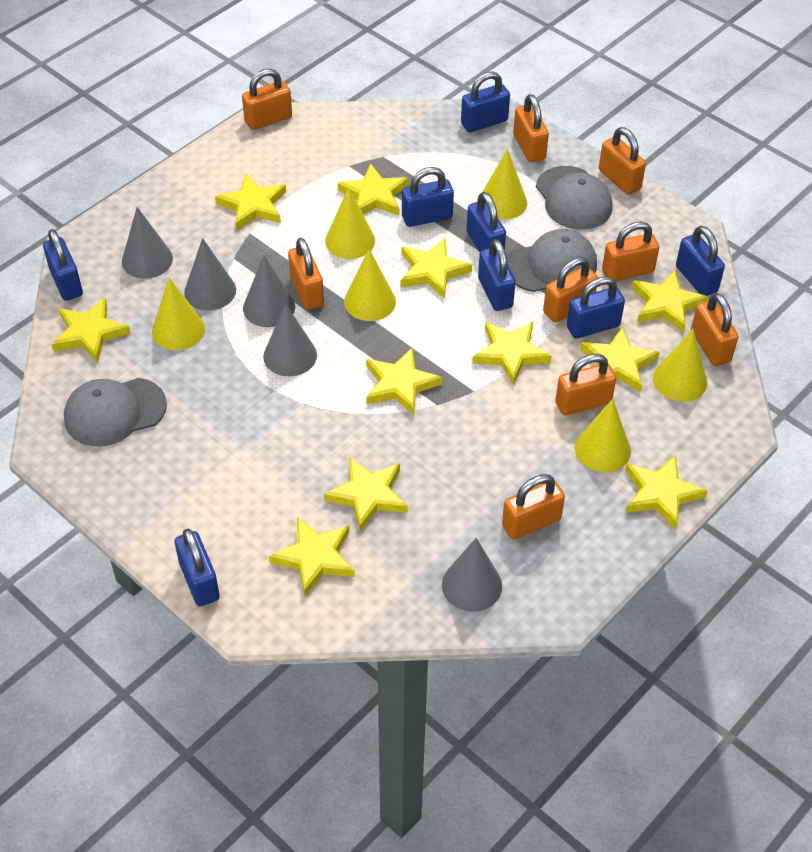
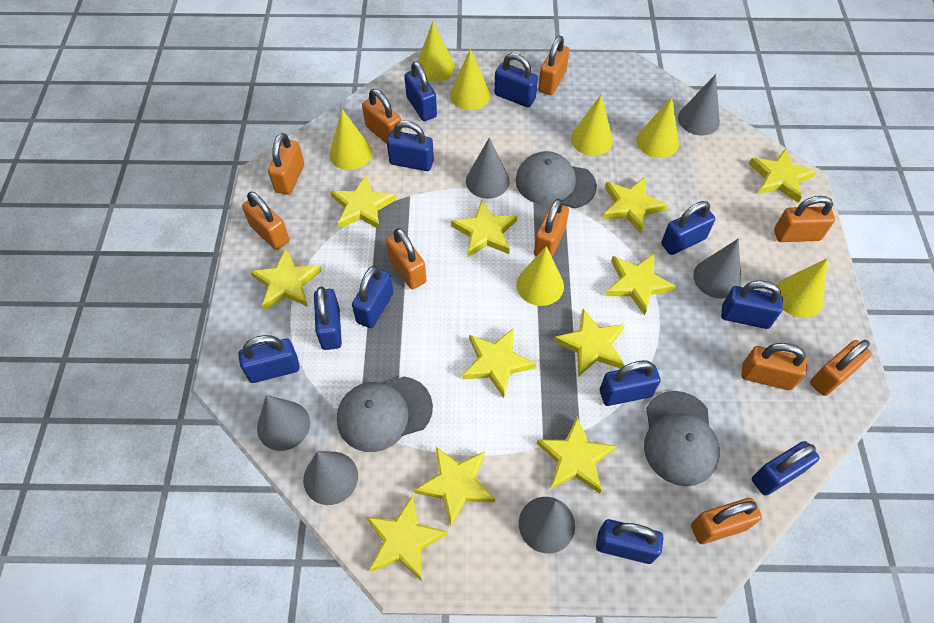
blue padlock: 8 -> 11
grey cone: 5 -> 6
orange padlock: 9 -> 10
yellow cone: 6 -> 7

